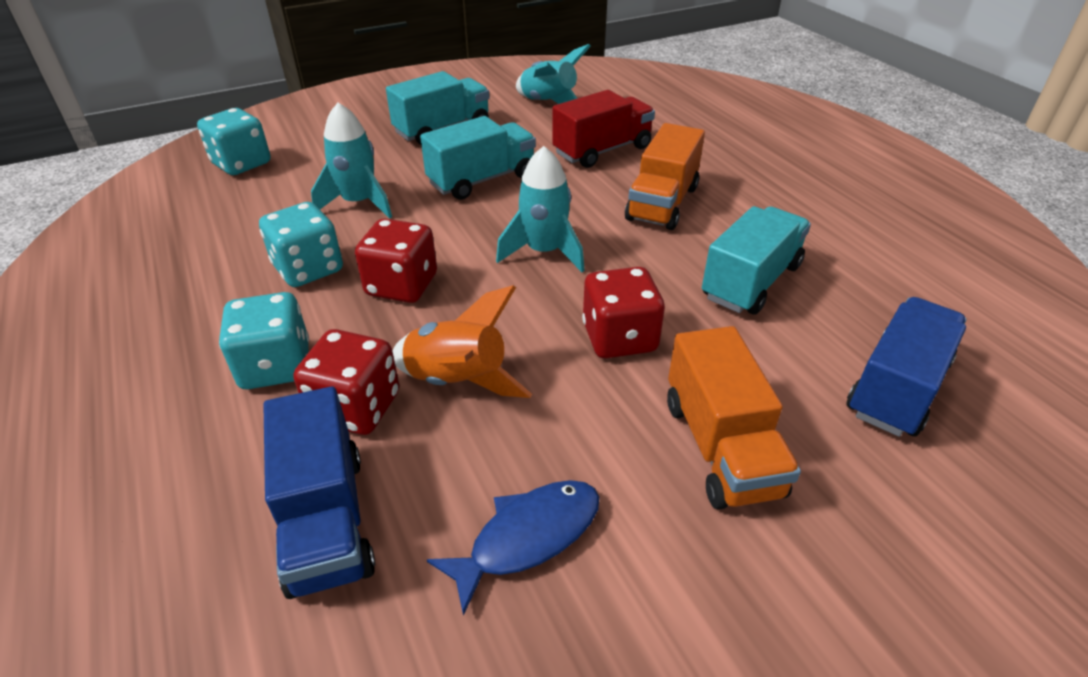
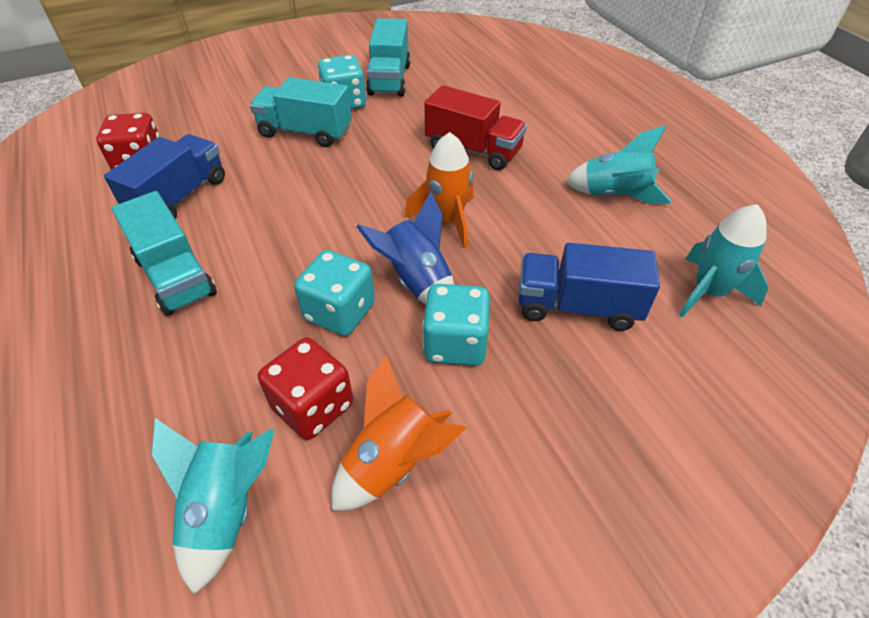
blue fish: 1 -> 0
blue rocket: 0 -> 1
orange rocket: 1 -> 2
orange truck: 2 -> 0
red dice: 3 -> 2

